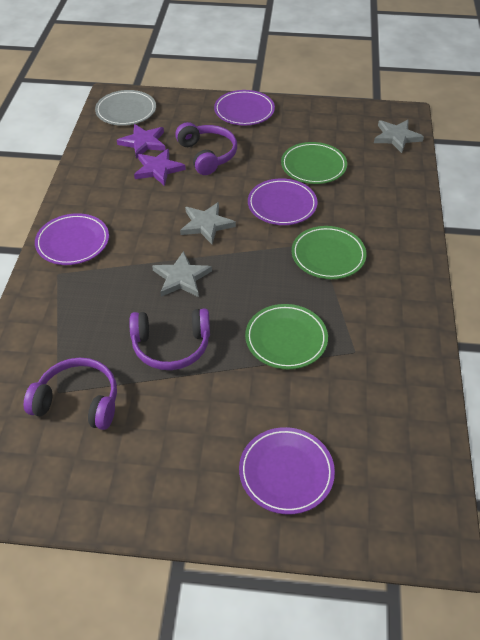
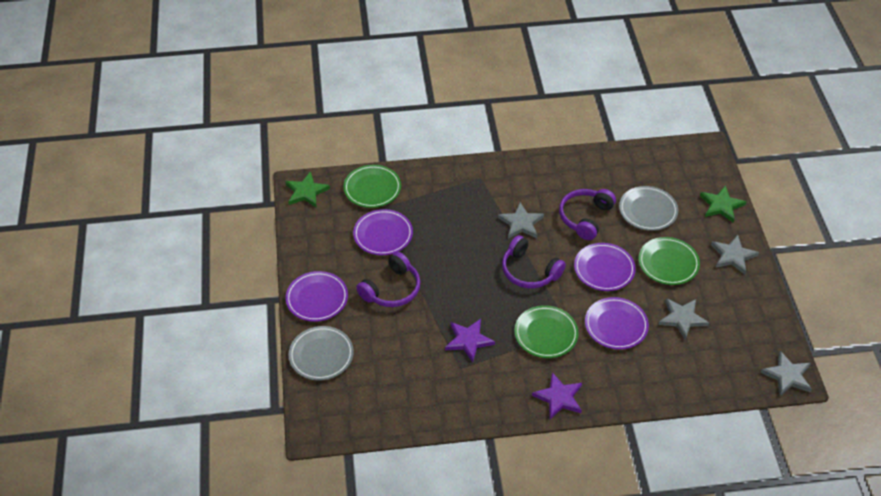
green star: 0 -> 2
grey plate: 1 -> 2
grey star: 3 -> 4

